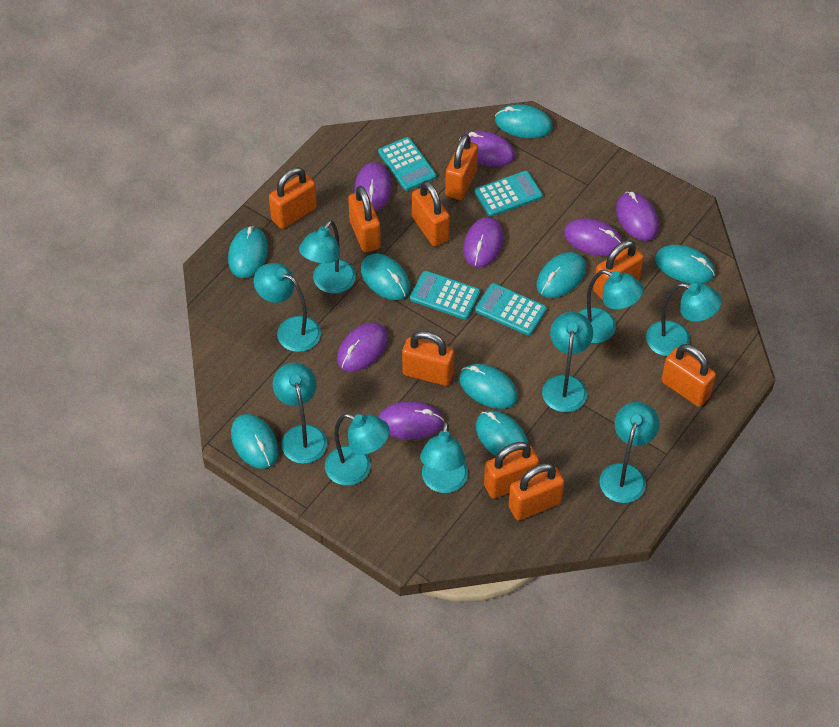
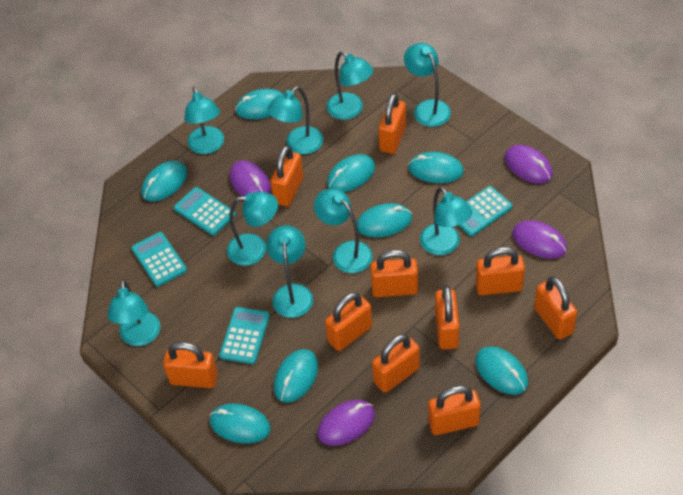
orange padlock: 9 -> 10
purple mouse: 7 -> 4

